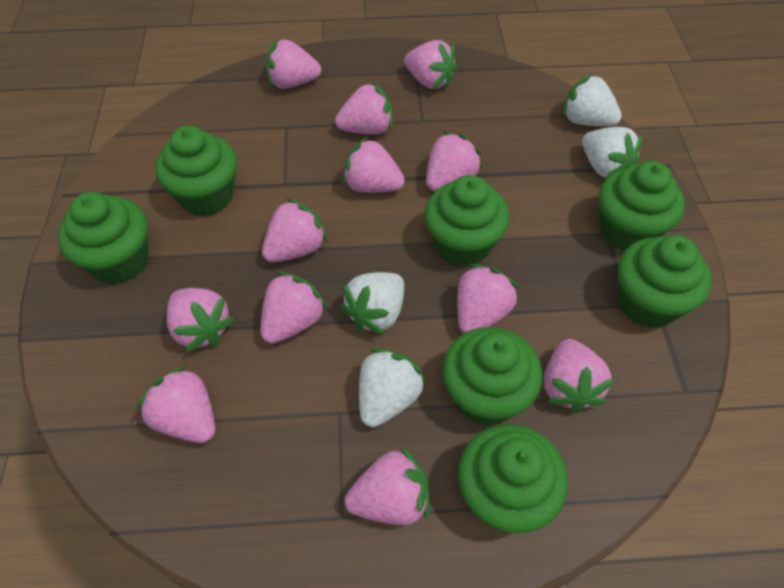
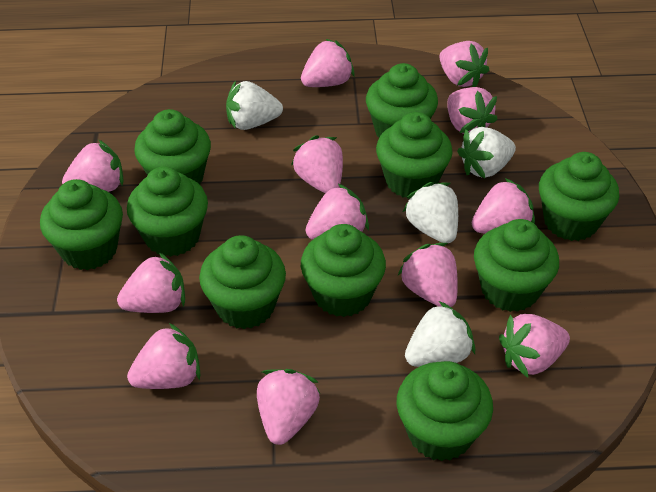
green cupcake: 7 -> 10

